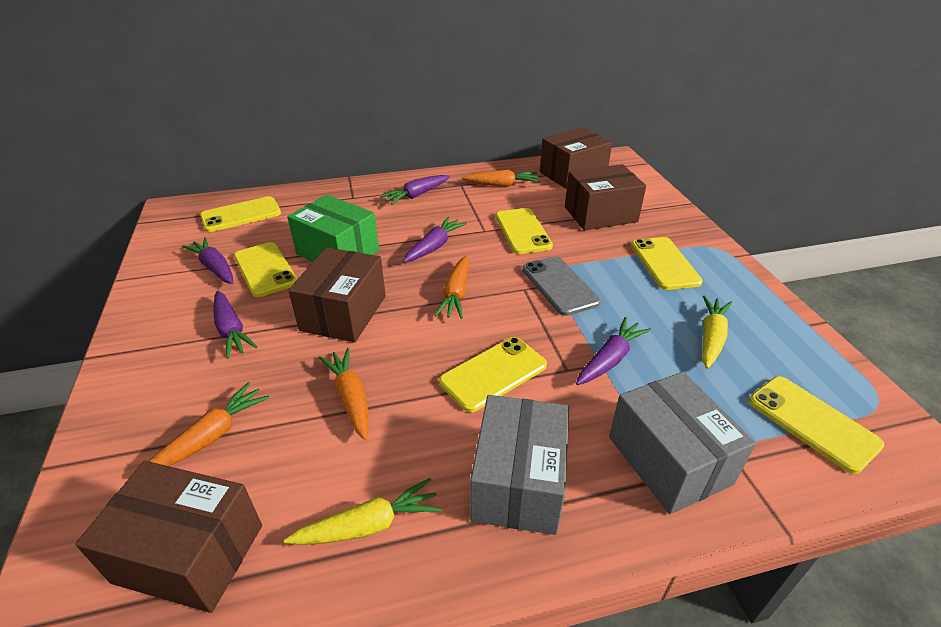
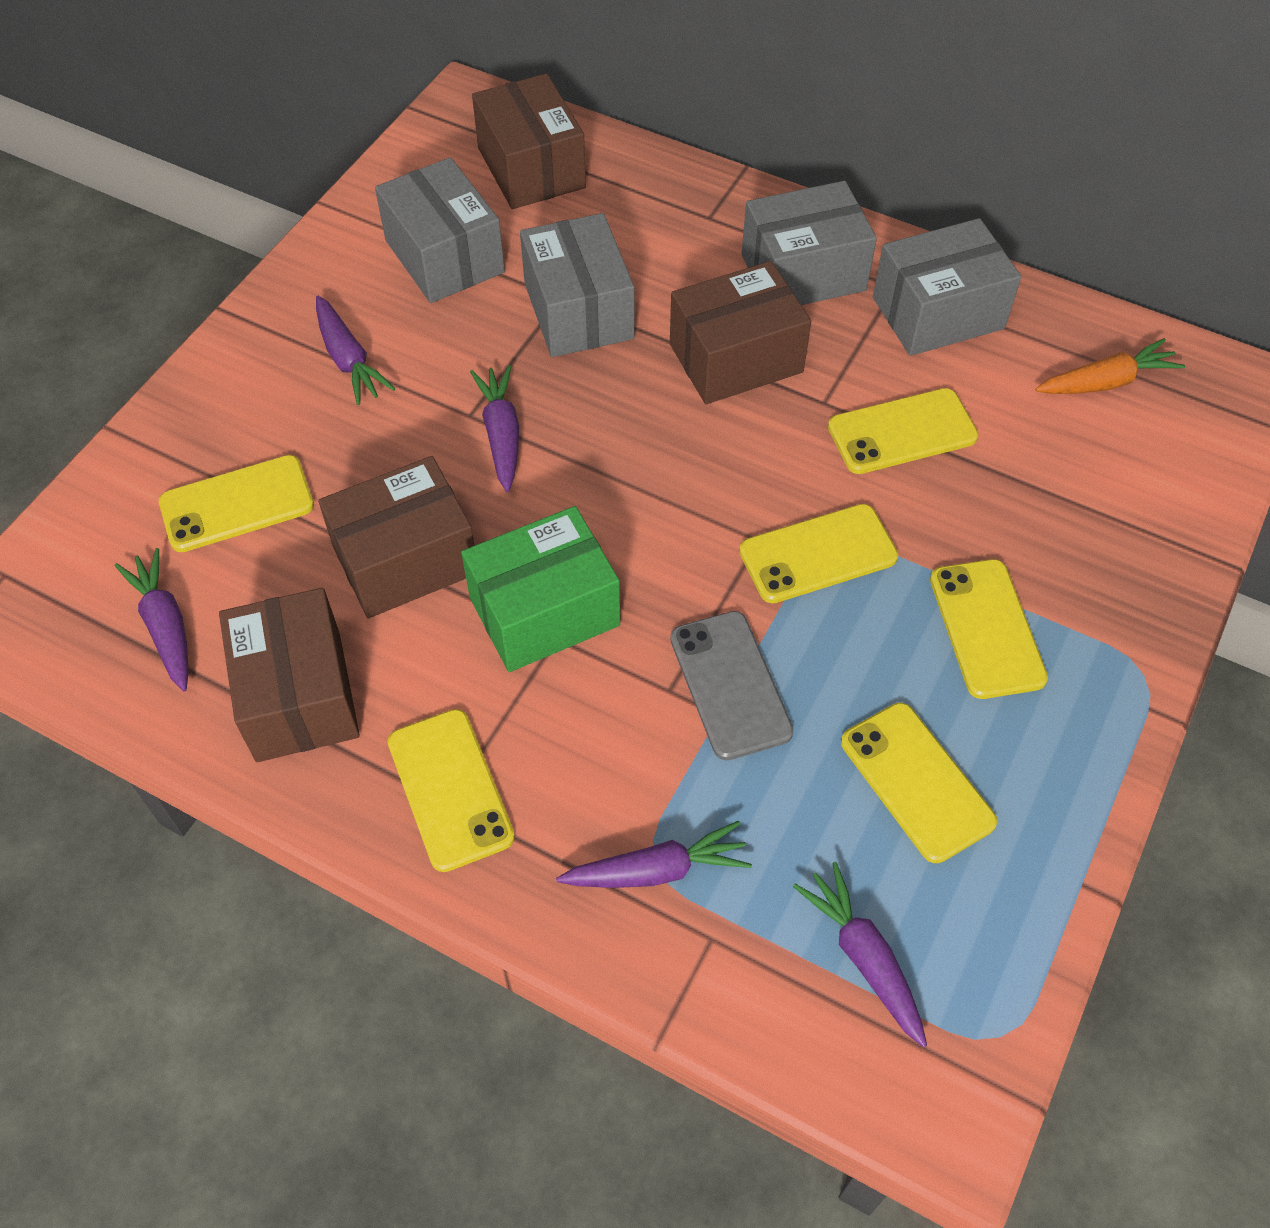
grey box: 2 -> 4
orange carrot: 4 -> 1
yellow carrot: 2 -> 0

